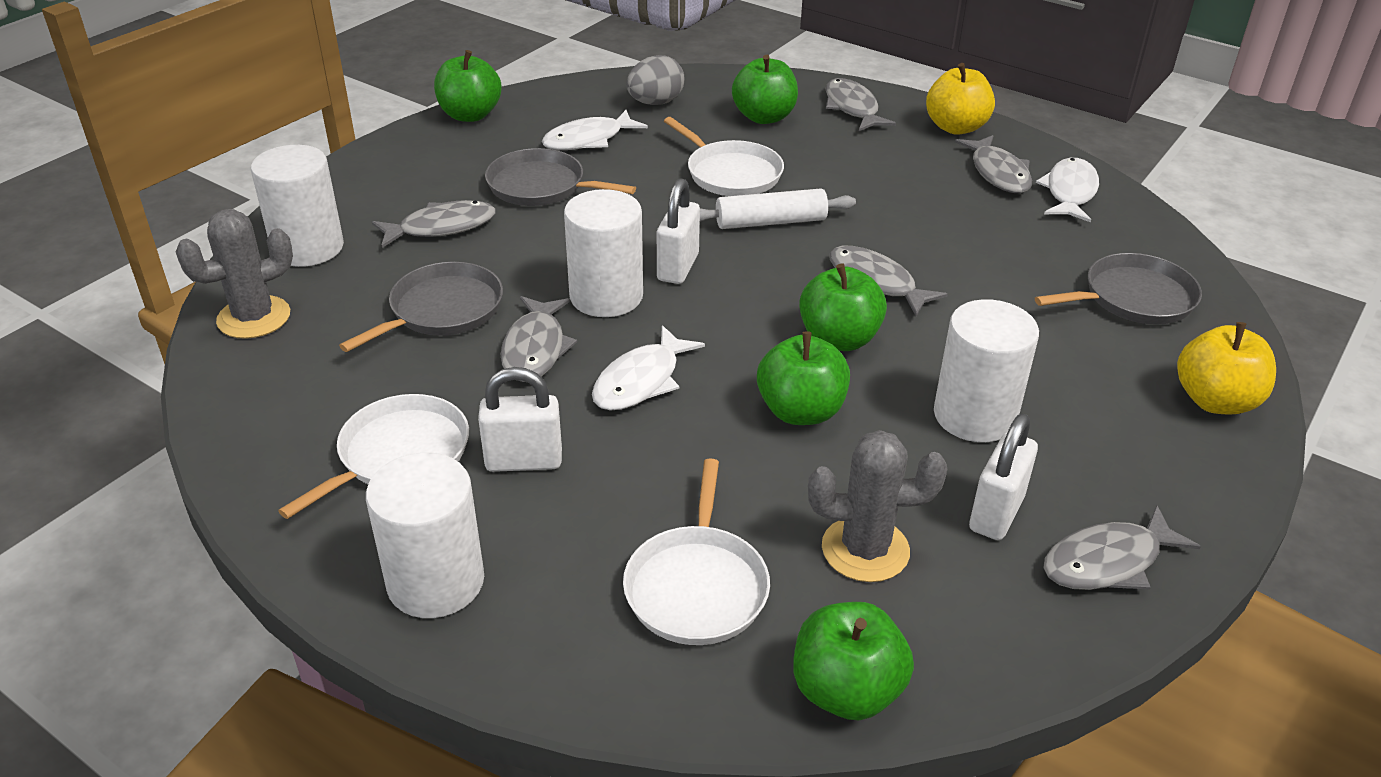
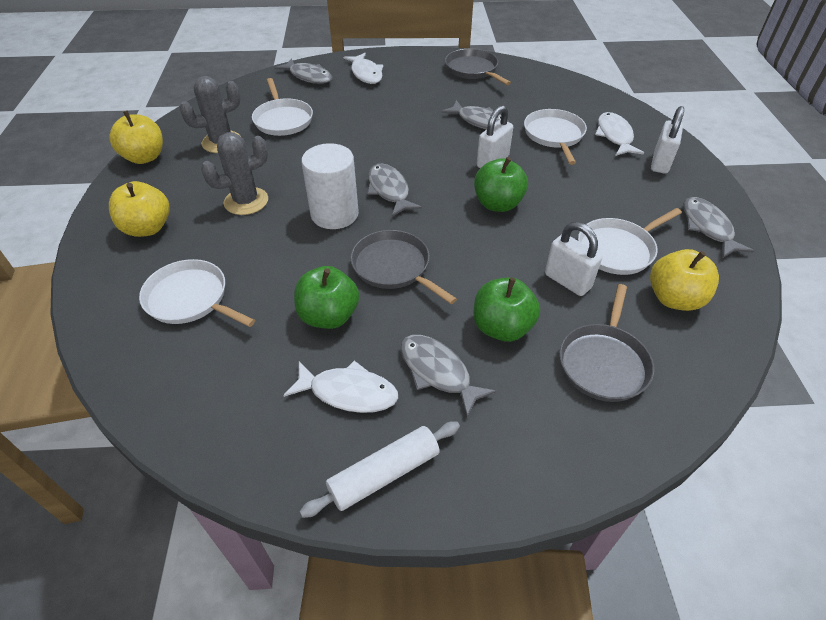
green apple: 5 -> 3
grey egg: 1 -> 0
grey fish: 6 -> 5
white cylinder: 4 -> 1
white pan: 3 -> 4
yellow apple: 2 -> 3

